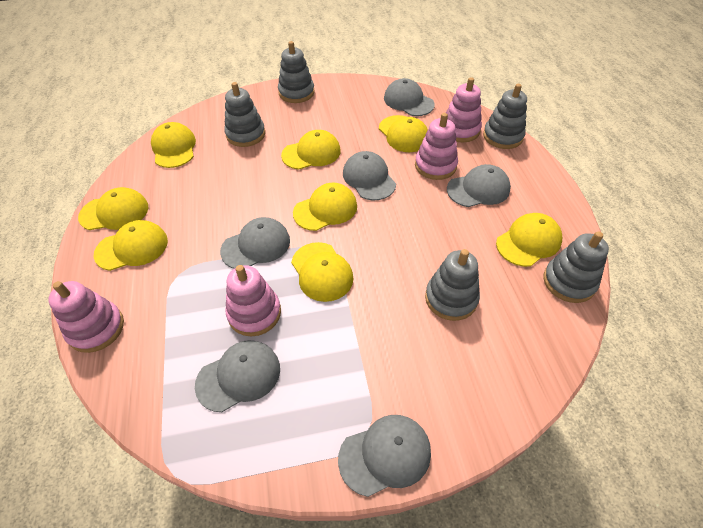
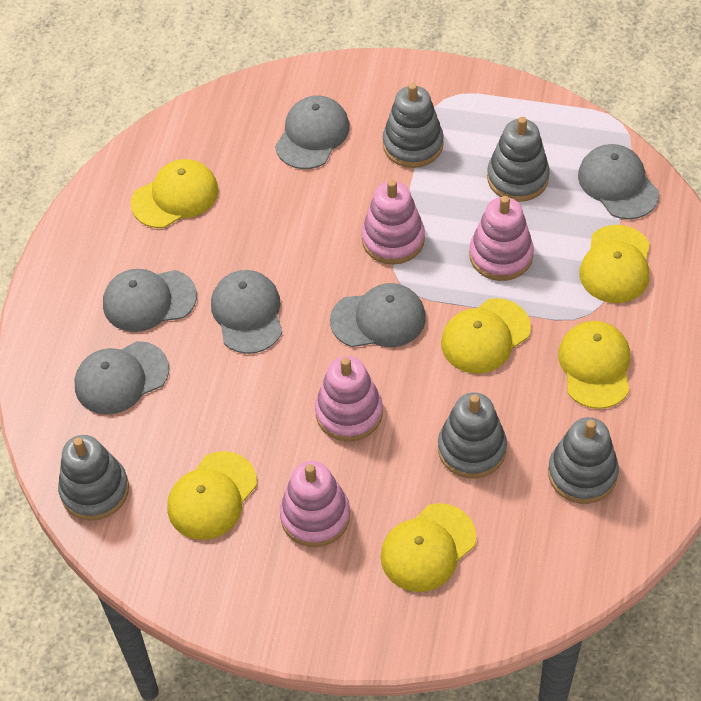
yellow cap: 8 -> 6

